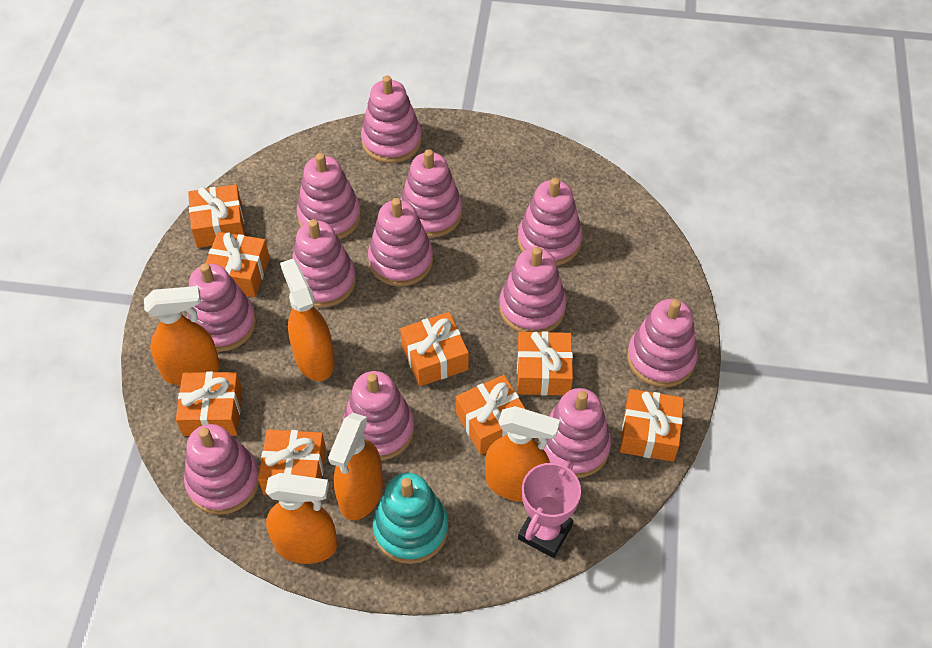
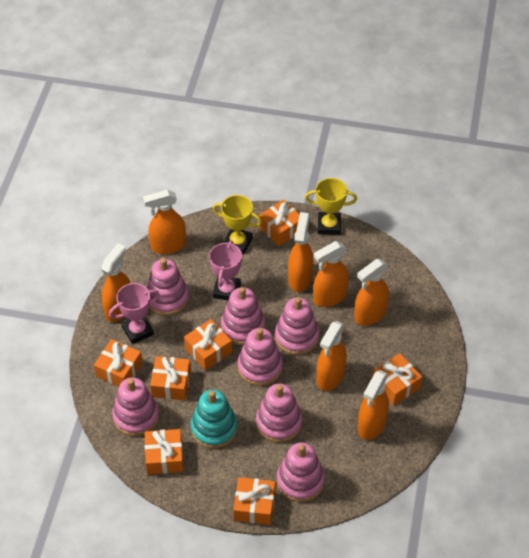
orange gift: 8 -> 7
orange spray bottle: 5 -> 7
pink stacking toy: 12 -> 7
pink trophy: 1 -> 2
yellow trophy: 0 -> 2

